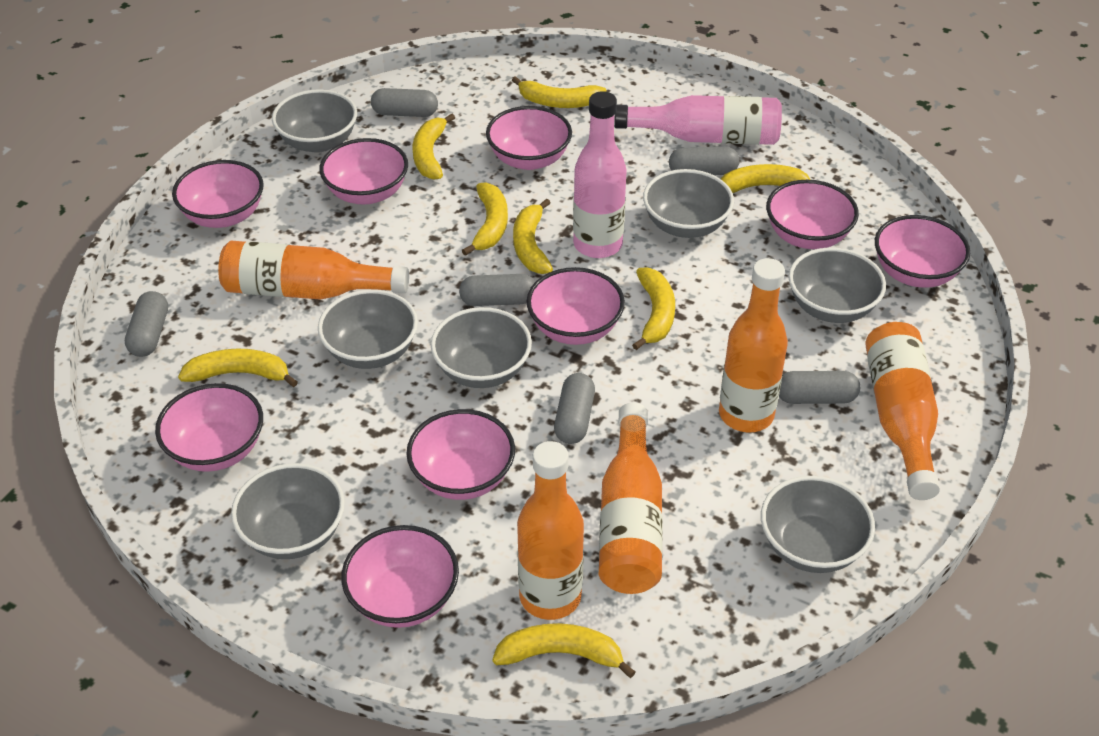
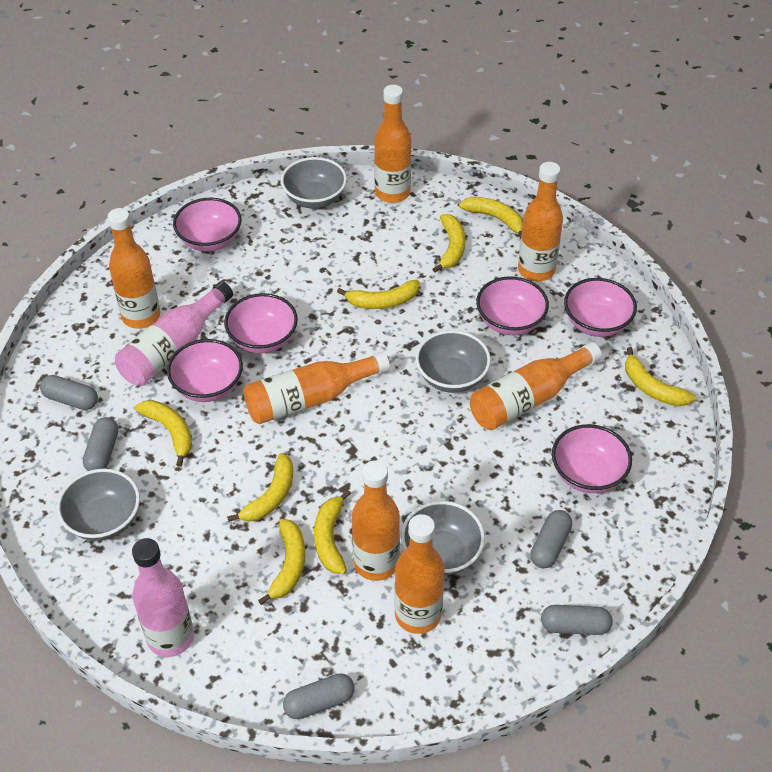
grey bowl: 7 -> 4
grey capsule: 6 -> 5
orange bottle: 5 -> 7
pink bowl: 9 -> 6

